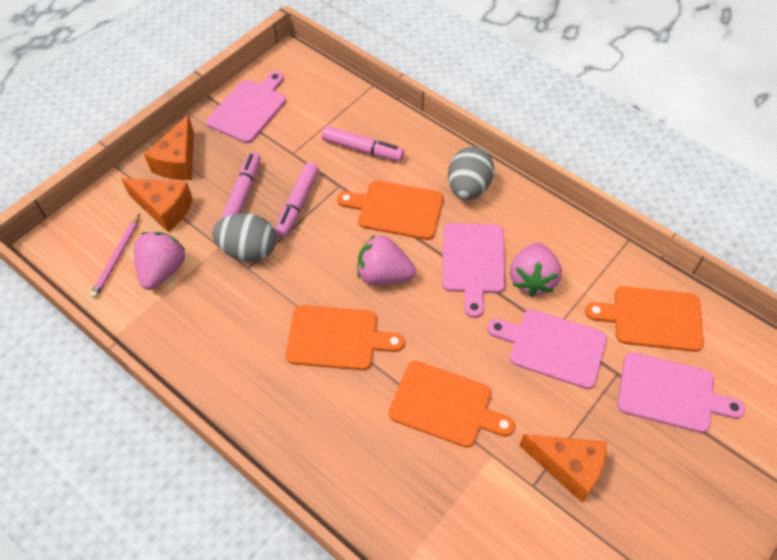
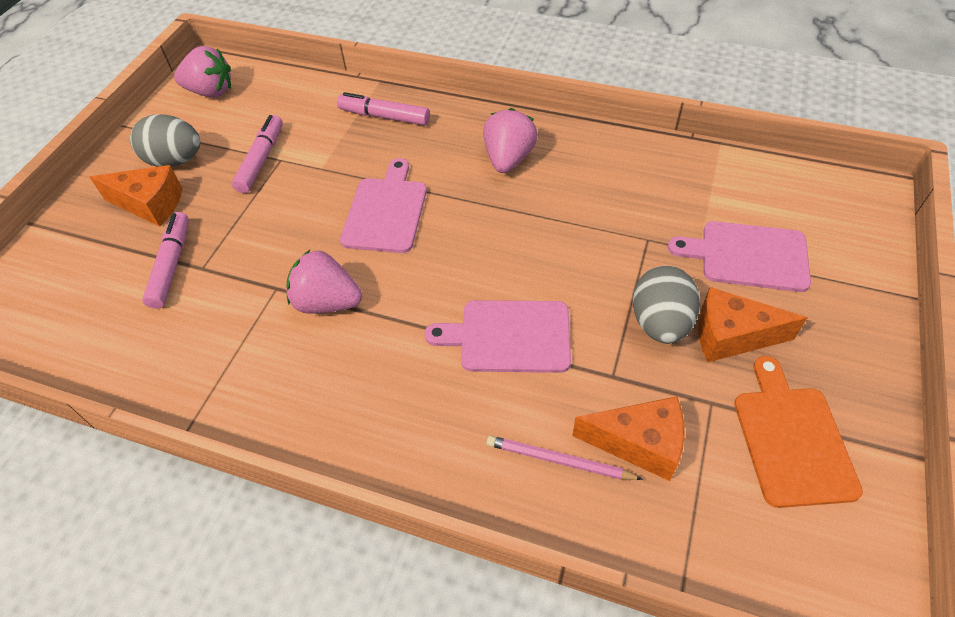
orange cutting board: 4 -> 1
pink cutting board: 4 -> 3

